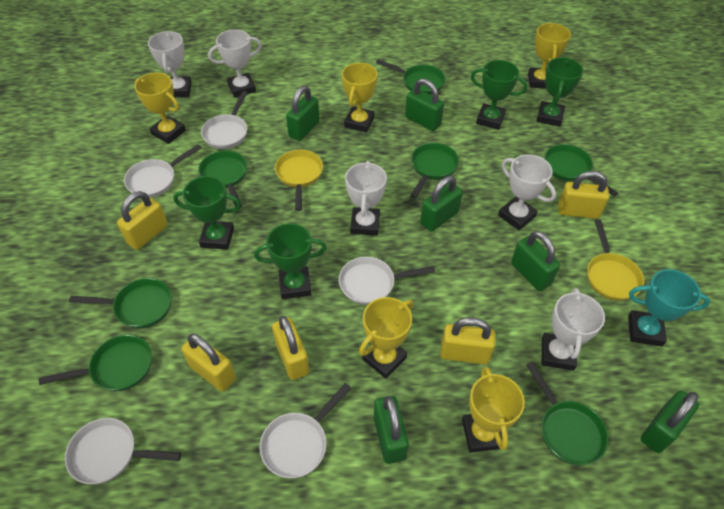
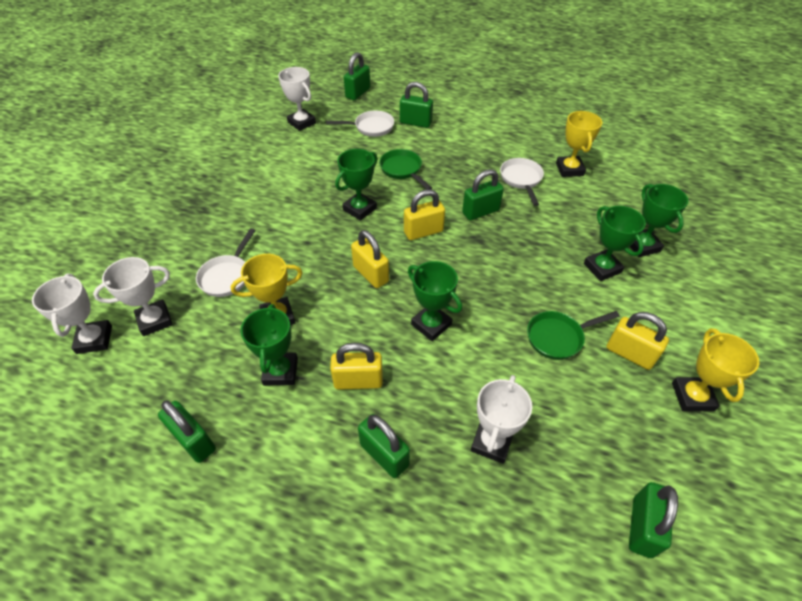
green pan: 7 -> 2
green trophy: 4 -> 5
turquoise trophy: 1 -> 0
white pan: 5 -> 3
white trophy: 5 -> 4
yellow padlock: 5 -> 4
yellow pan: 2 -> 0
yellow trophy: 5 -> 3

